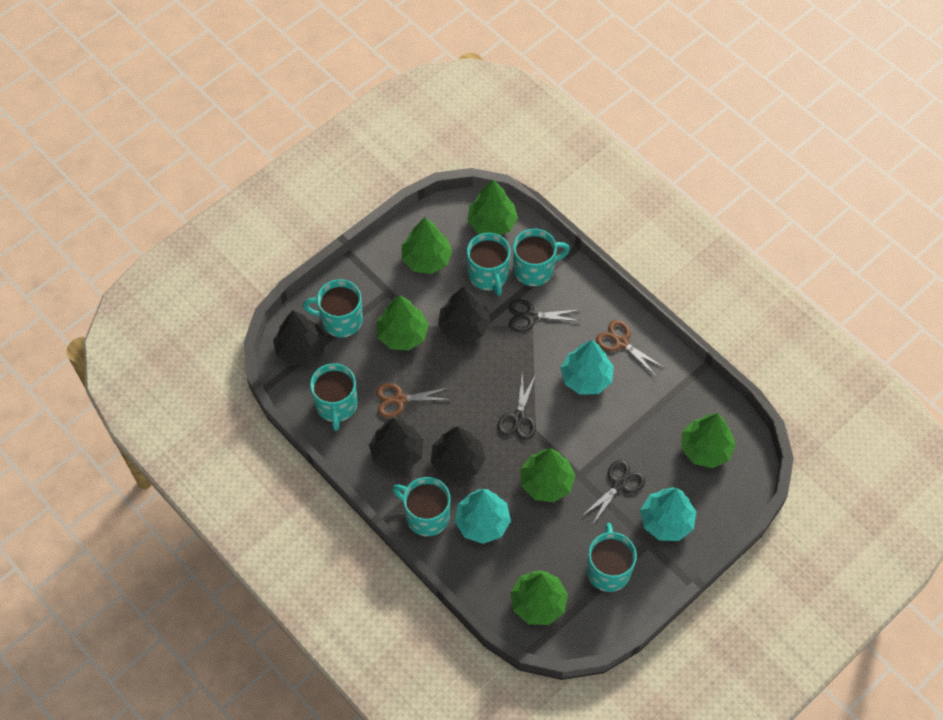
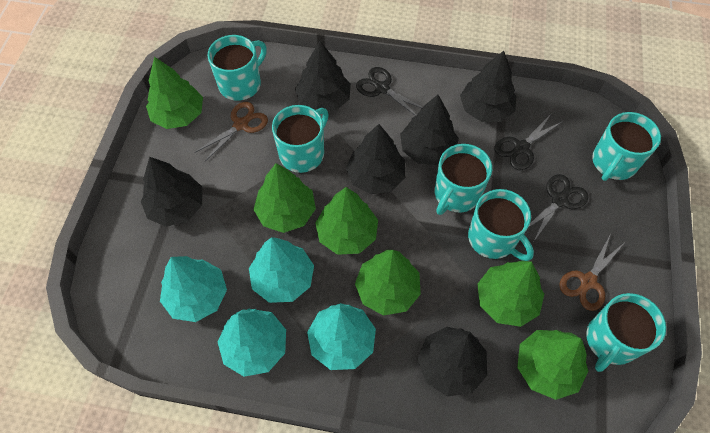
black tree: 4 -> 6
turquoise tree: 3 -> 4

